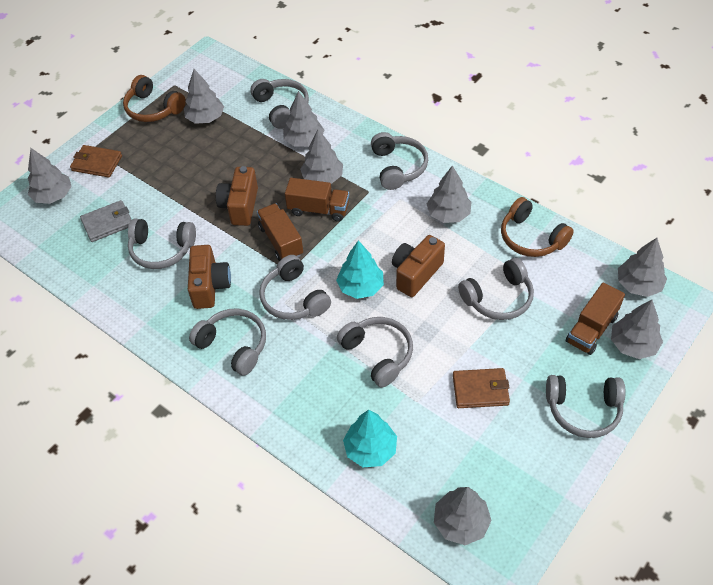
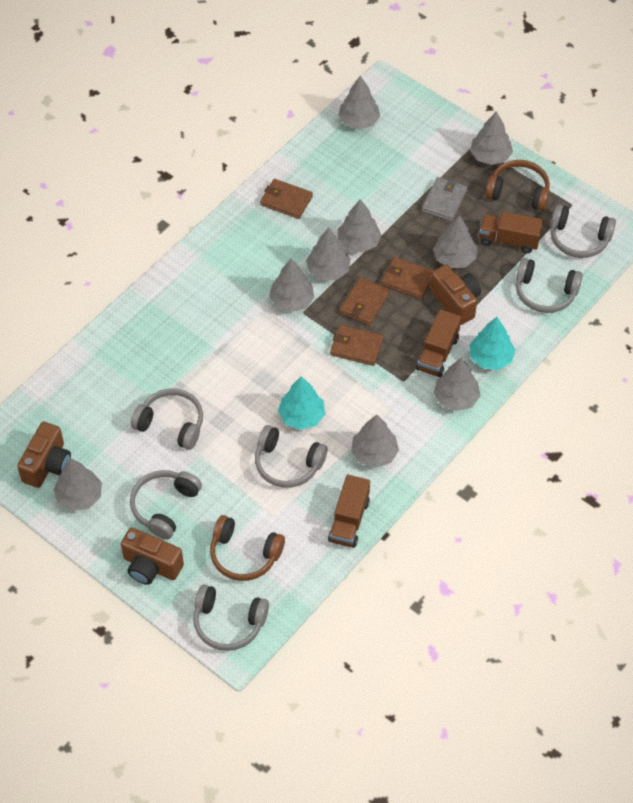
brown wallet: 2 -> 4
grey headphones: 8 -> 6
grey tree: 8 -> 9

